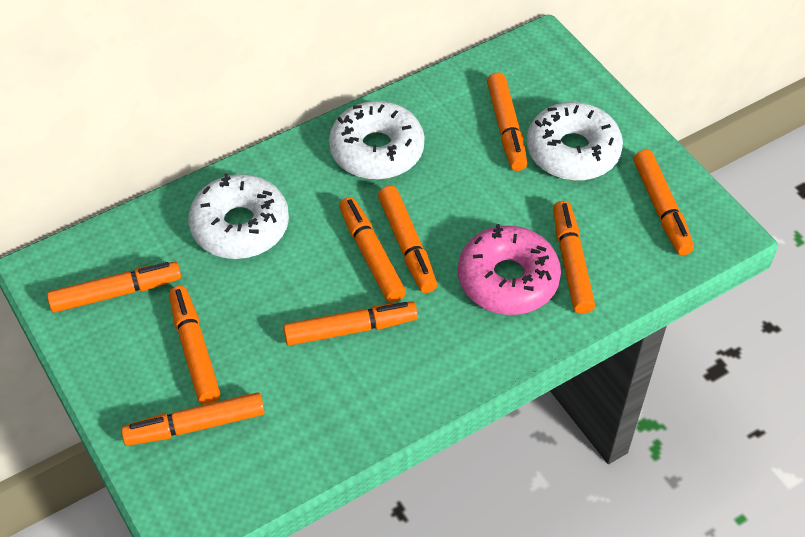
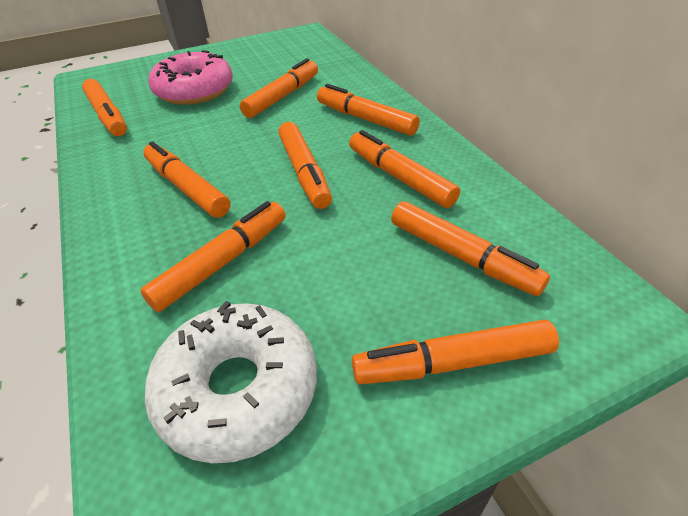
white donut: 3 -> 1

